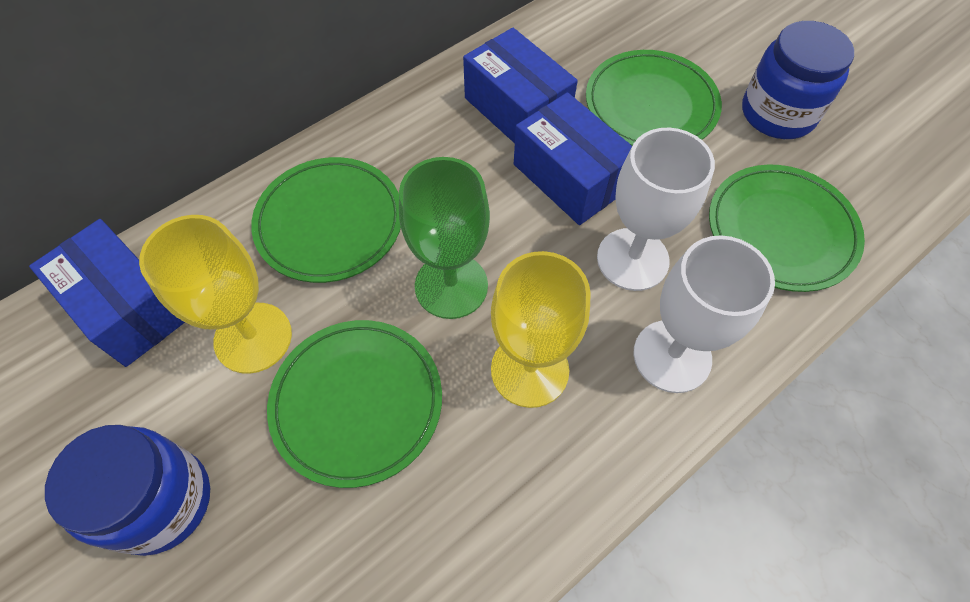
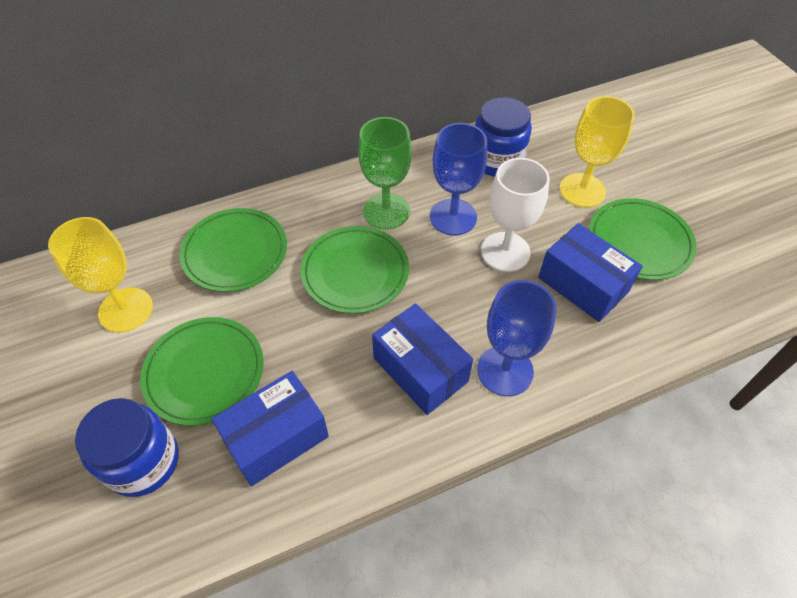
blue goblet: 0 -> 2
white goblet: 2 -> 1

